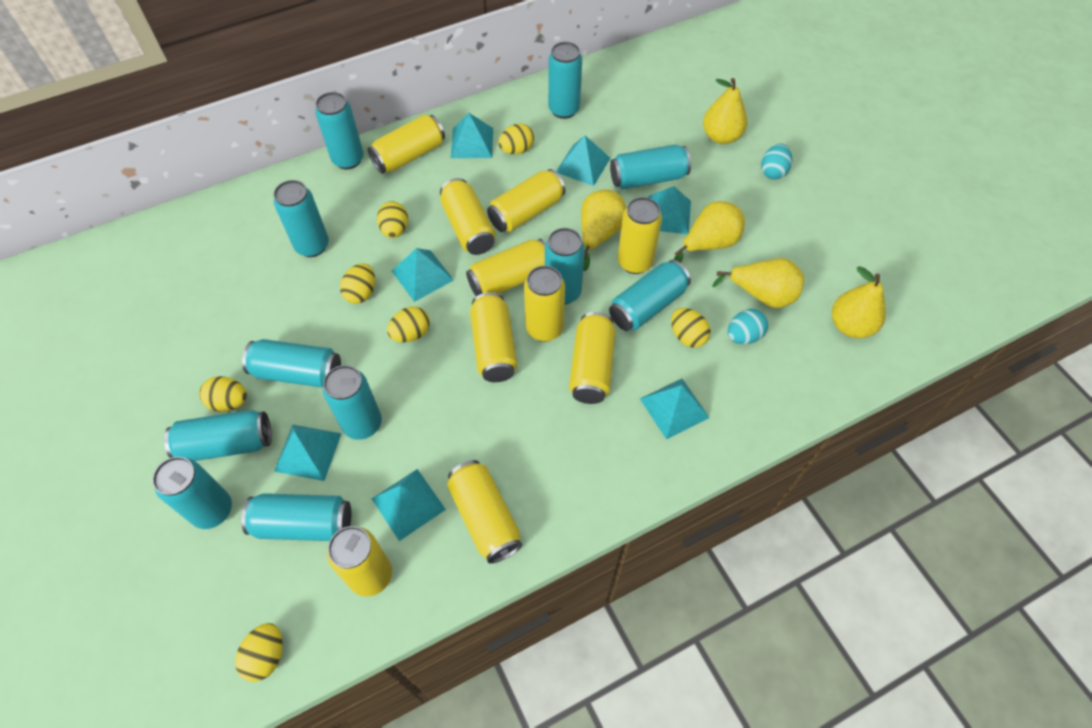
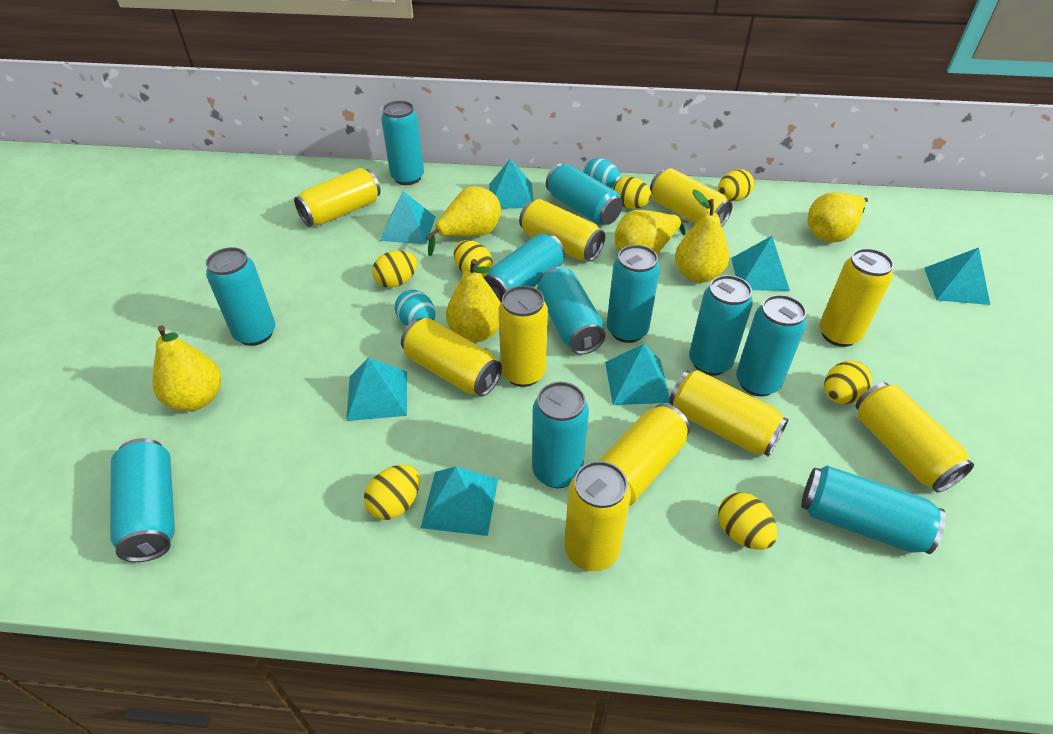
yellow pear: 5 -> 6

